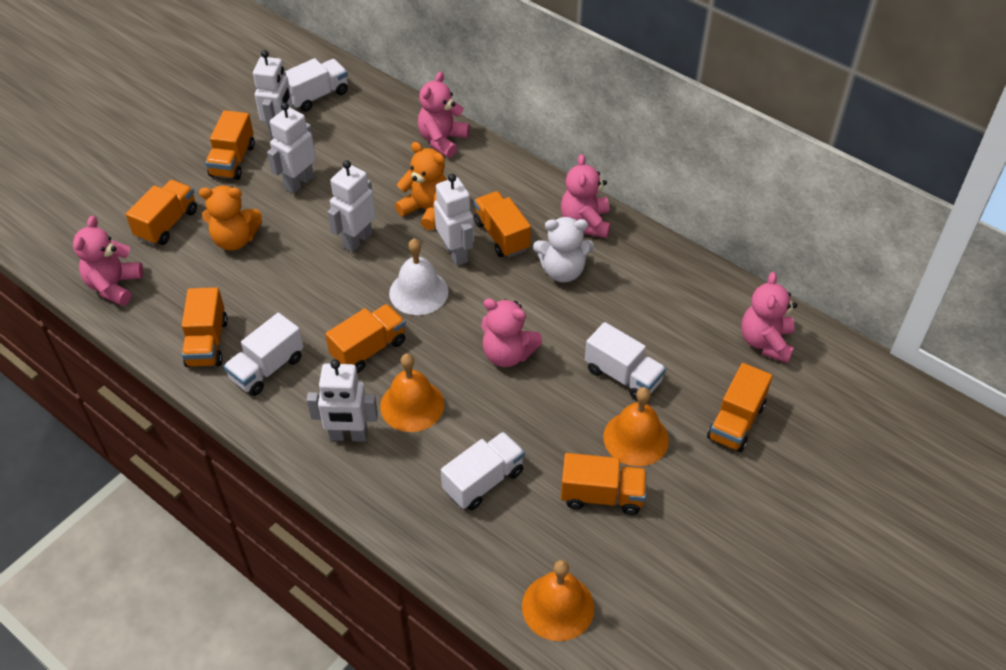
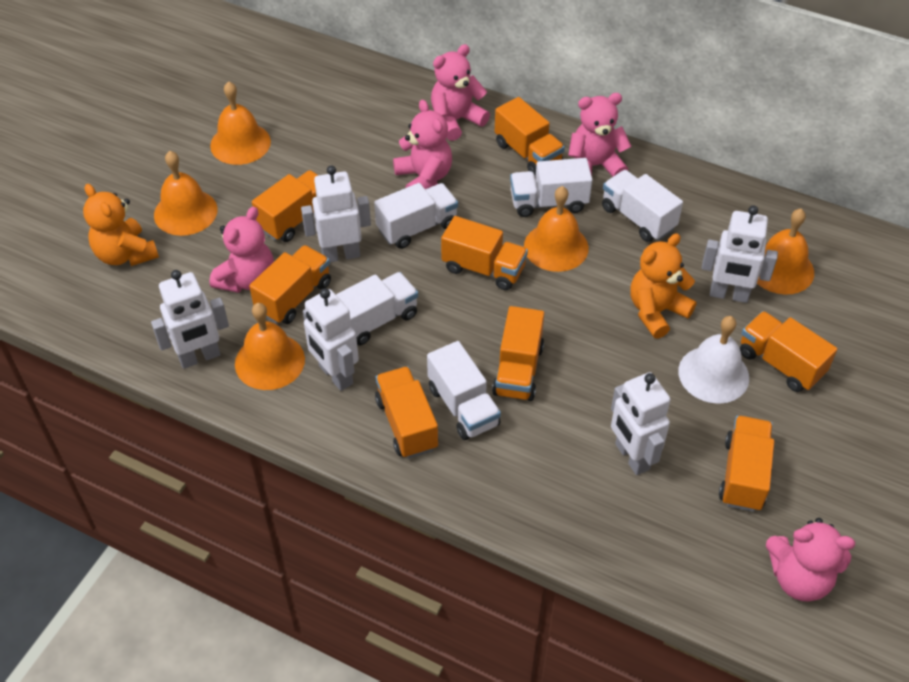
orange bell: 3 -> 5
orange truck: 7 -> 8
white teddy bear: 1 -> 0
white truck: 4 -> 5

